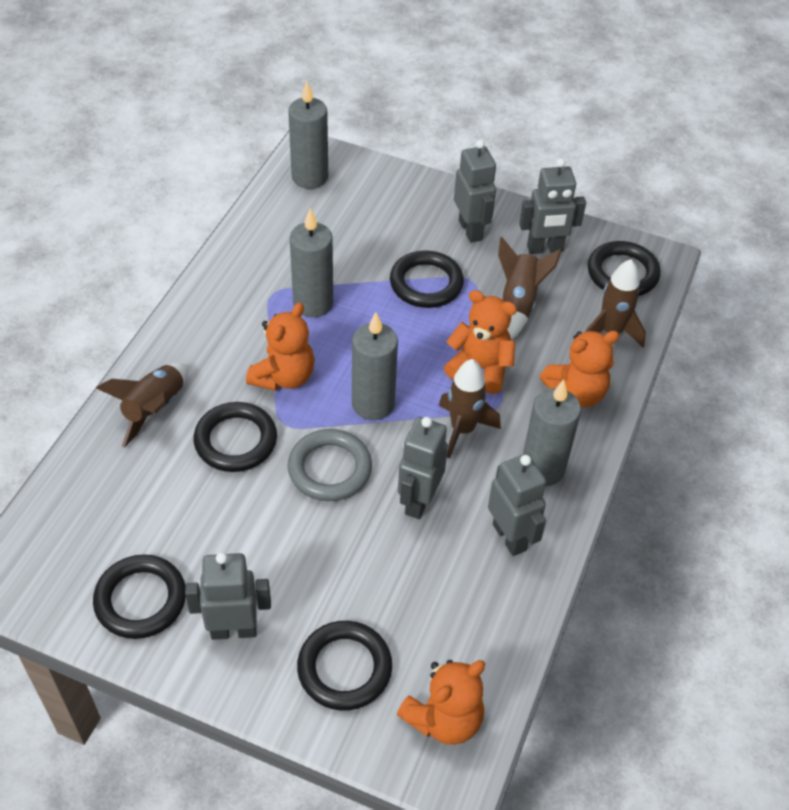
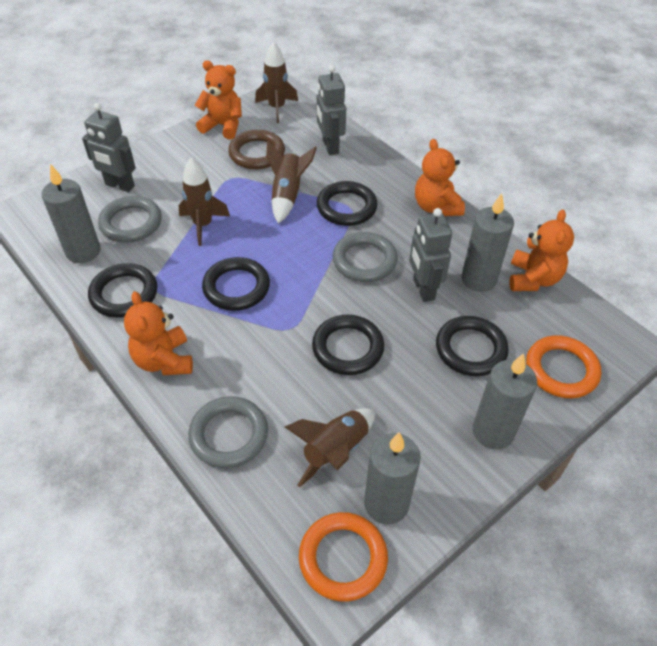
brown ring: 0 -> 1
grey ring: 1 -> 3
grey robot: 5 -> 3
orange ring: 0 -> 2

